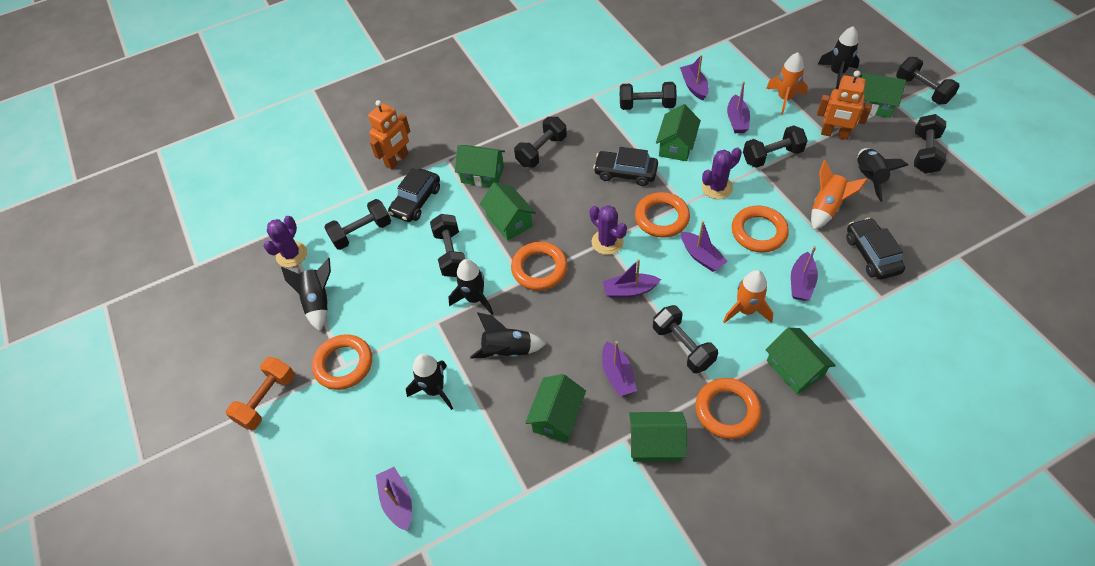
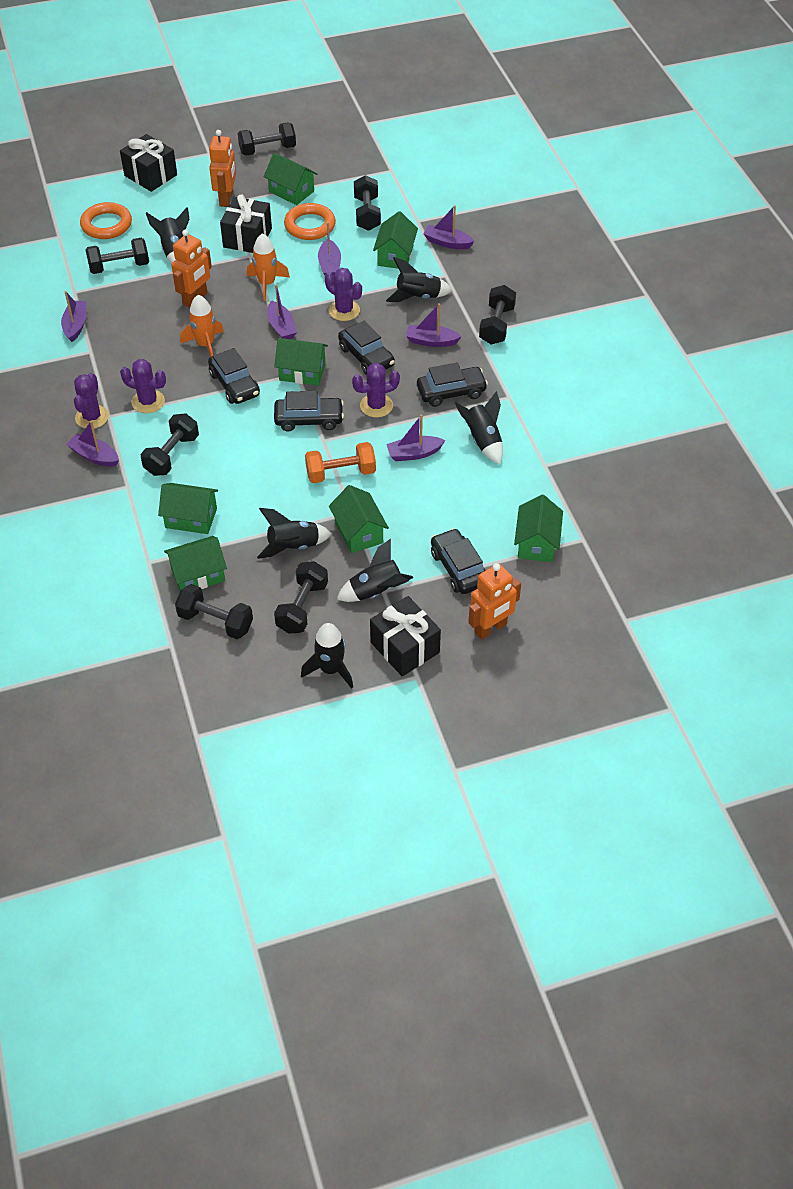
black car: 3 -> 5
black dumbbell: 8 -> 7
black gift: 0 -> 3
orange ring: 5 -> 2
orange robot: 2 -> 3
orange rocket: 3 -> 2
purple cactus: 3 -> 4

